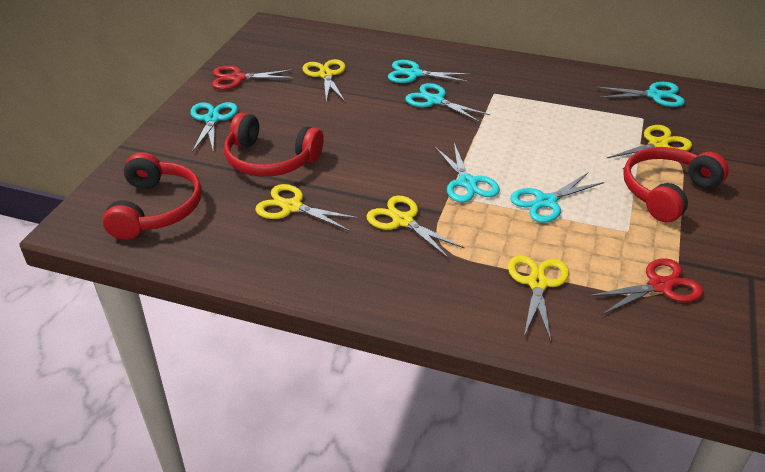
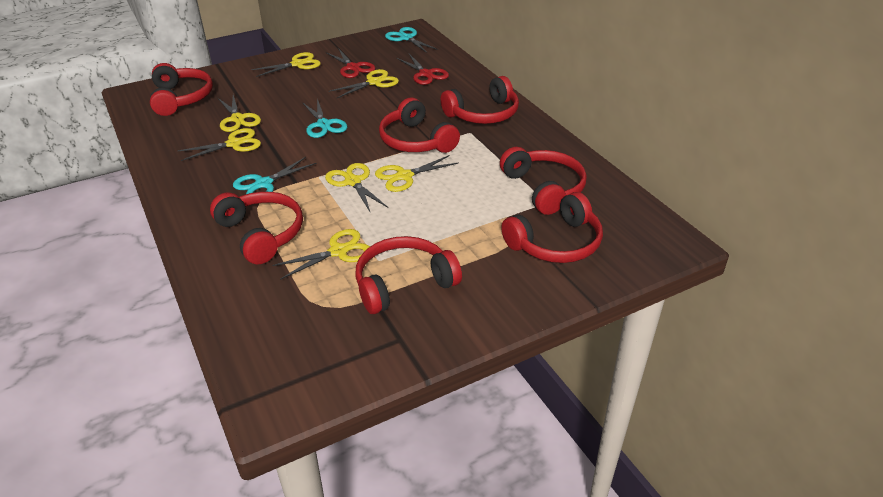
red headphones: 3 -> 7
turquoise scissors: 6 -> 3
yellow scissors: 5 -> 7

